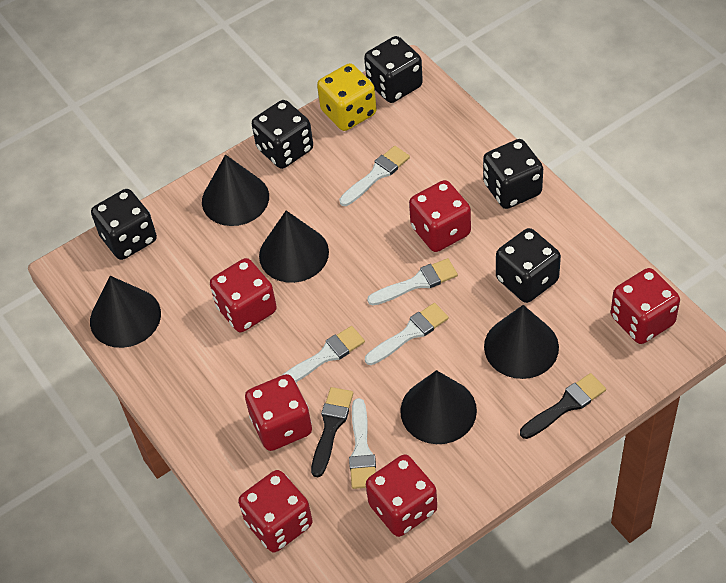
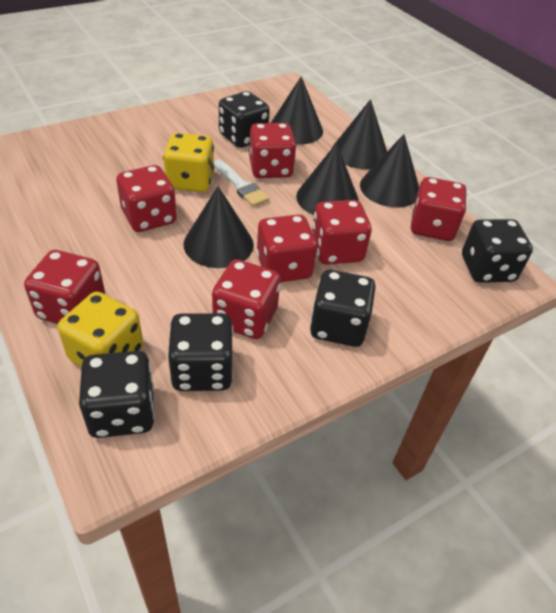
black brush: 2 -> 0
red dice: 6 -> 7
white brush: 5 -> 1
yellow dice: 1 -> 2

